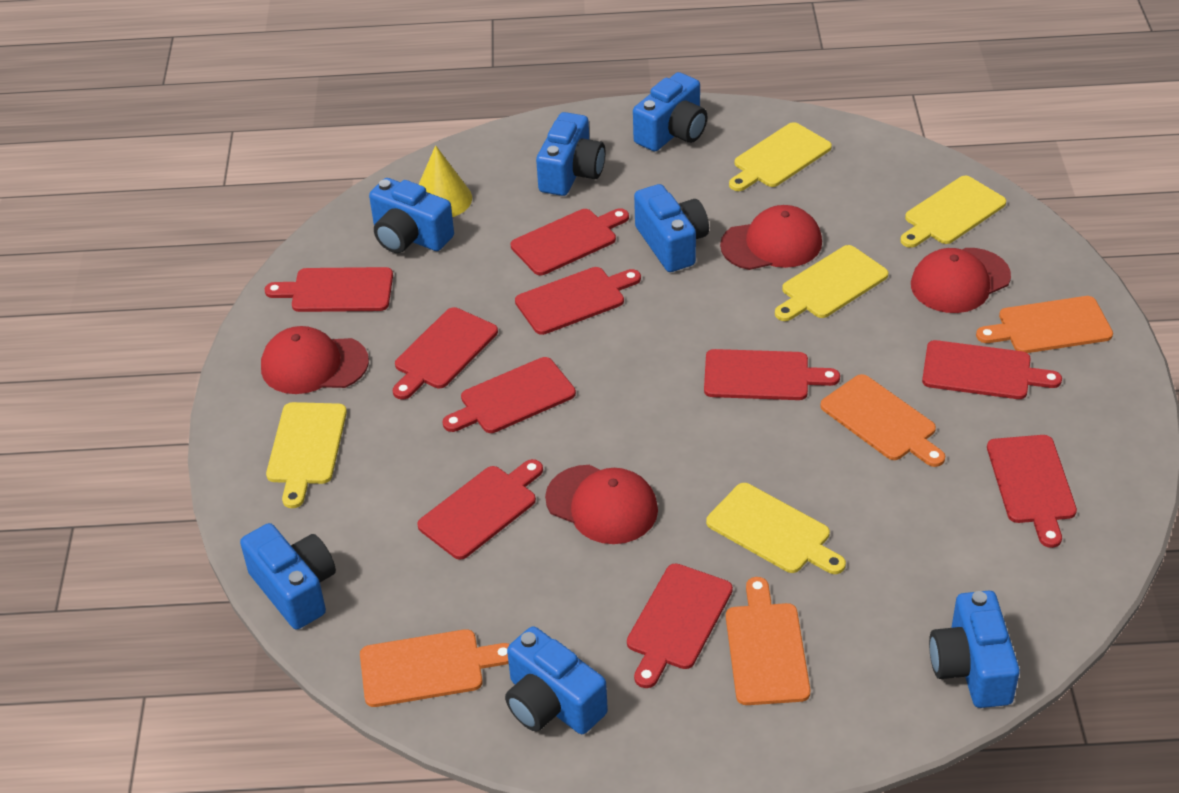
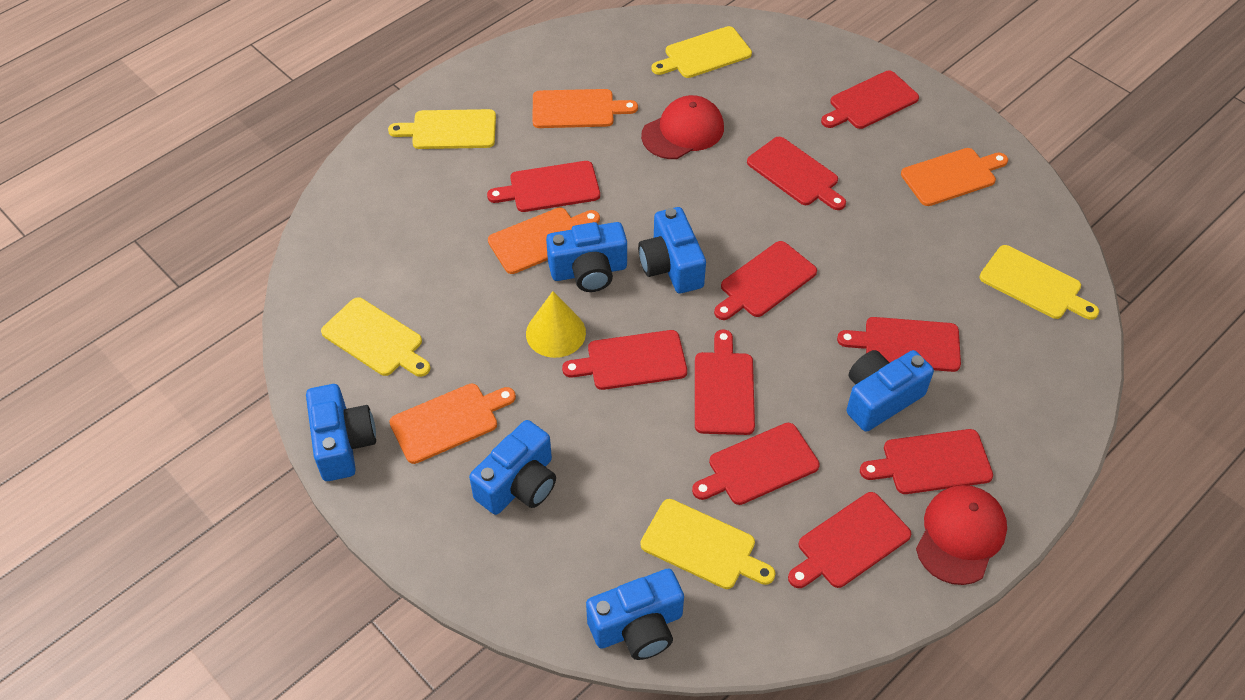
blue camera: 7 -> 6
red cap: 4 -> 2

